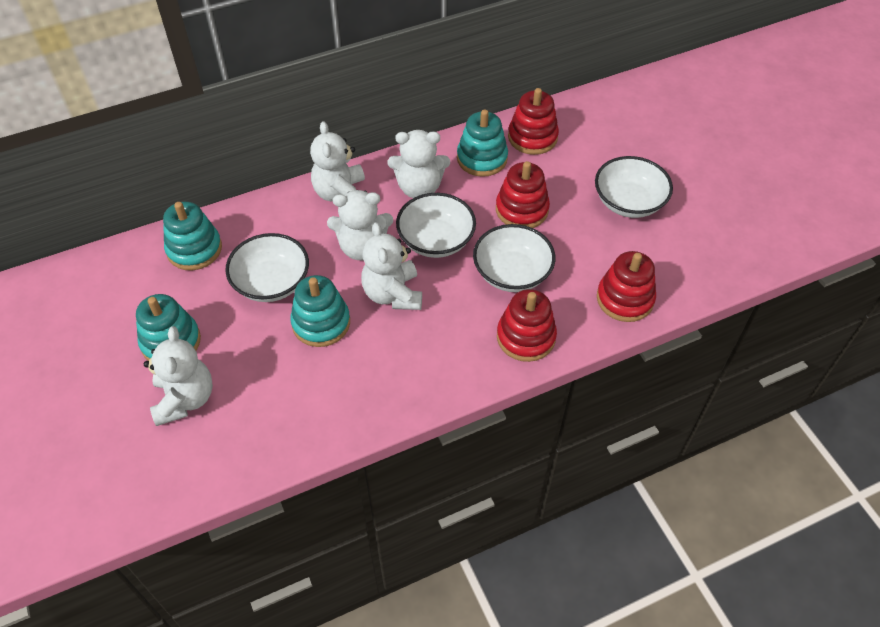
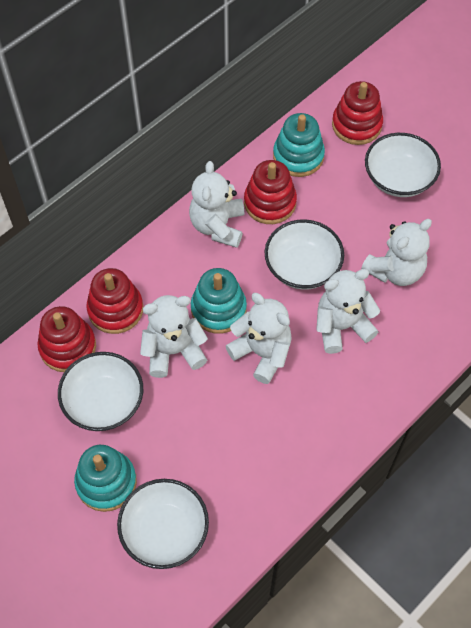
turquoise stacking toy: 4 -> 3

